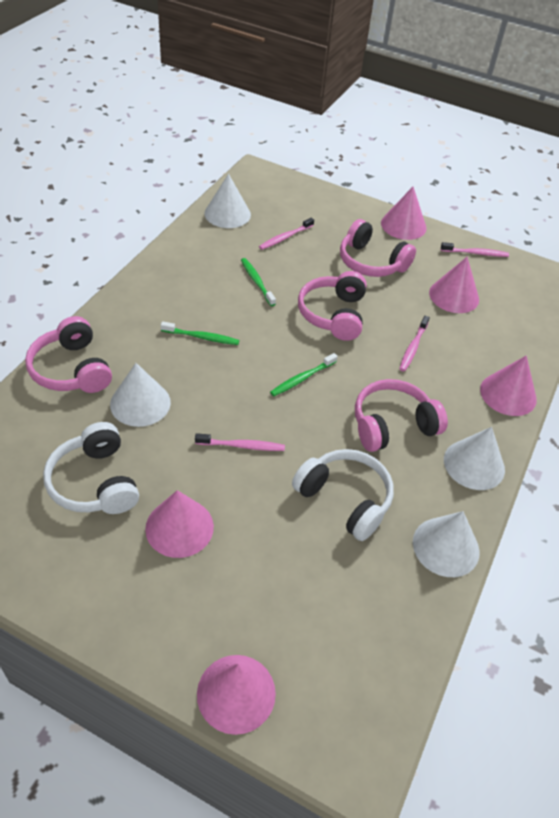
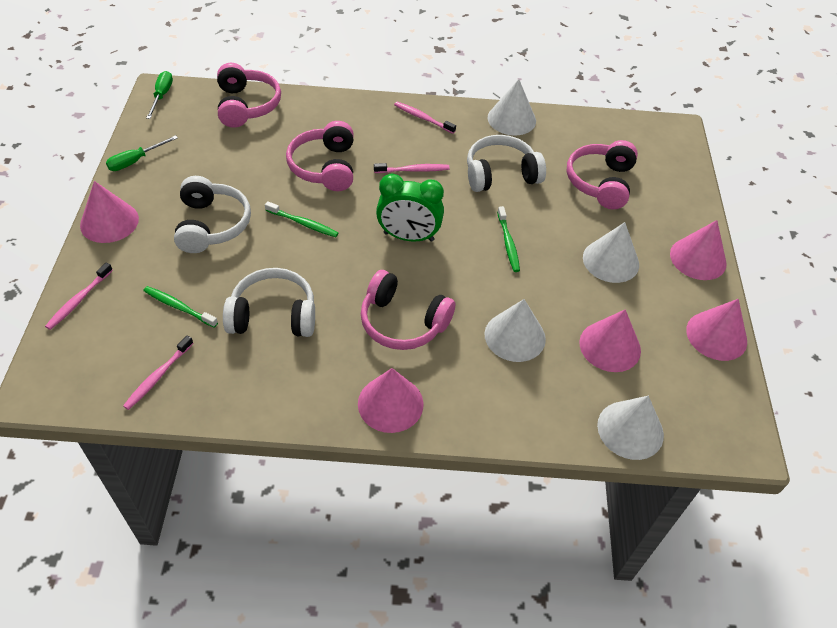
green clock: 0 -> 1
green screwdriver: 0 -> 2
white headphones: 2 -> 3

